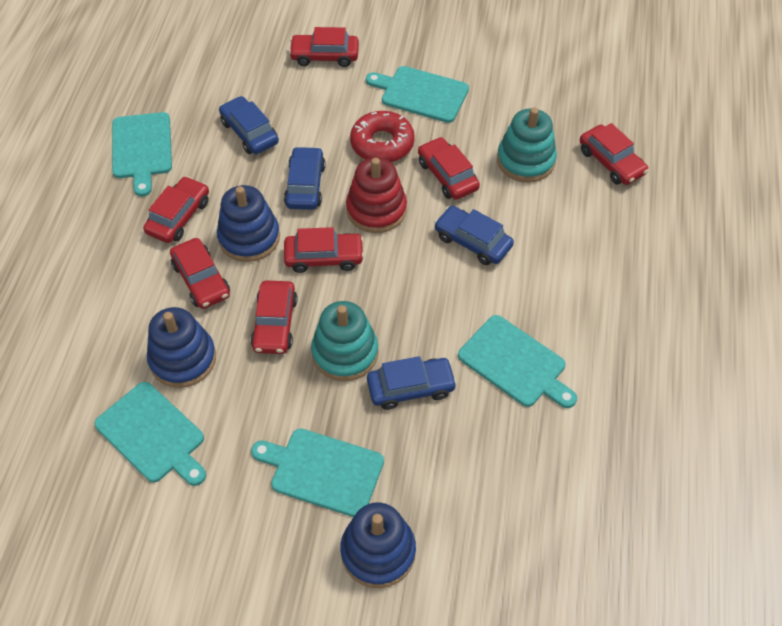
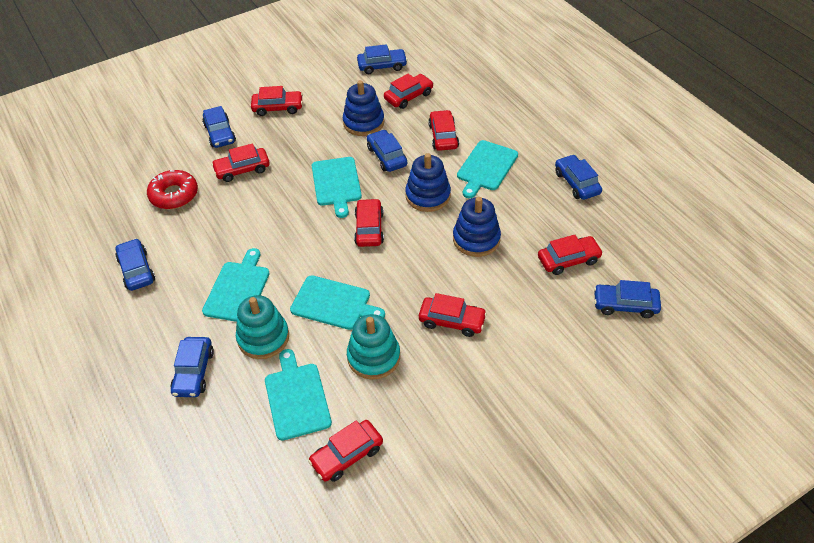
blue car: 4 -> 7
red car: 7 -> 8
red stacking toy: 1 -> 0

